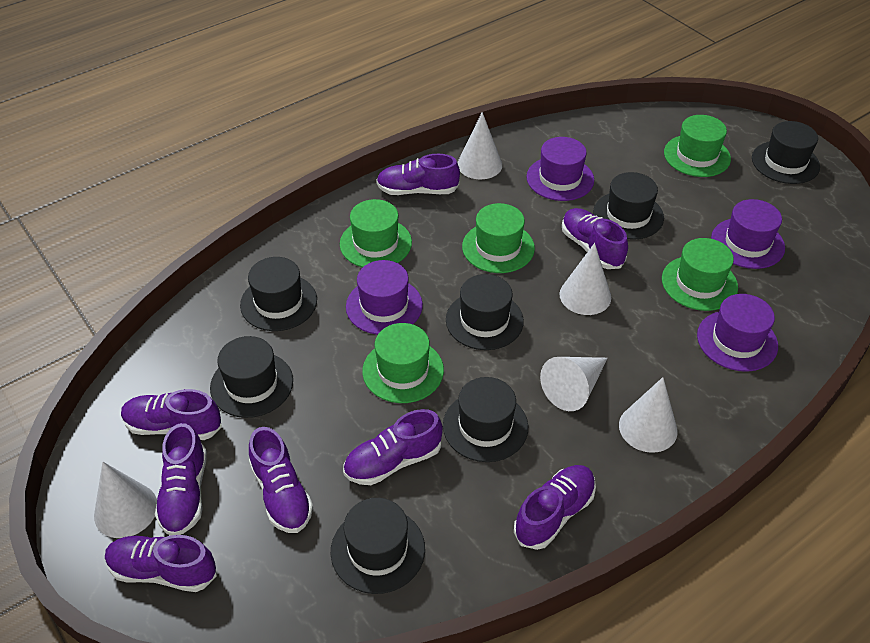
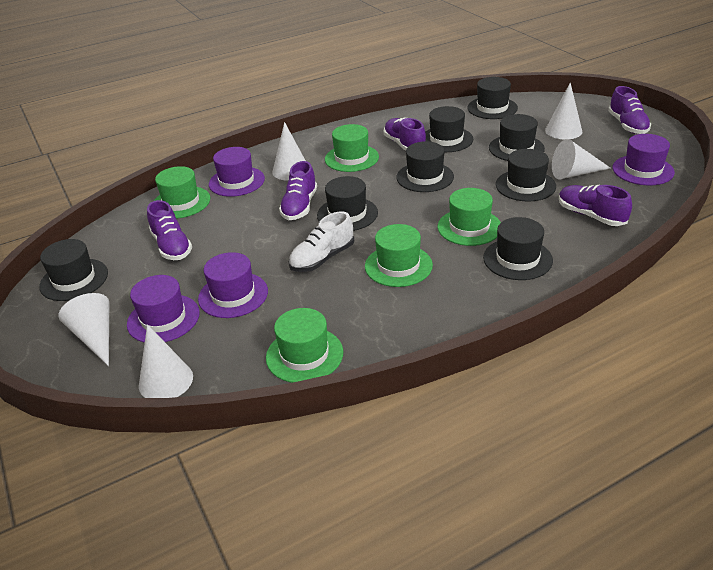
black hat: 7 -> 8
purple shoe: 8 -> 5
white shoe: 0 -> 1

